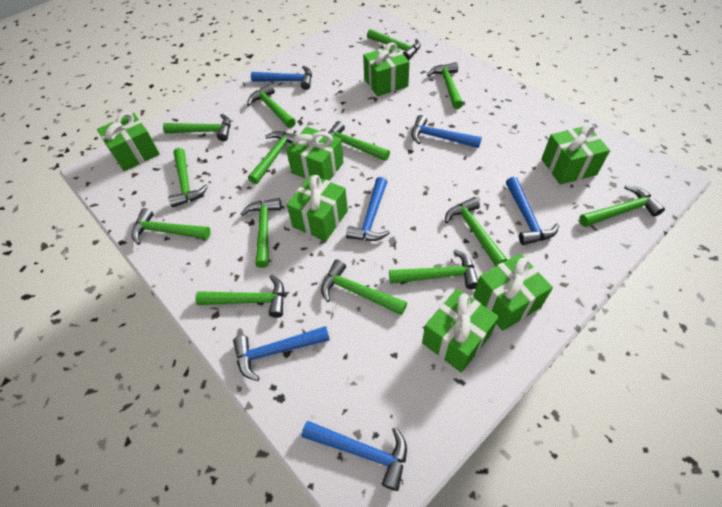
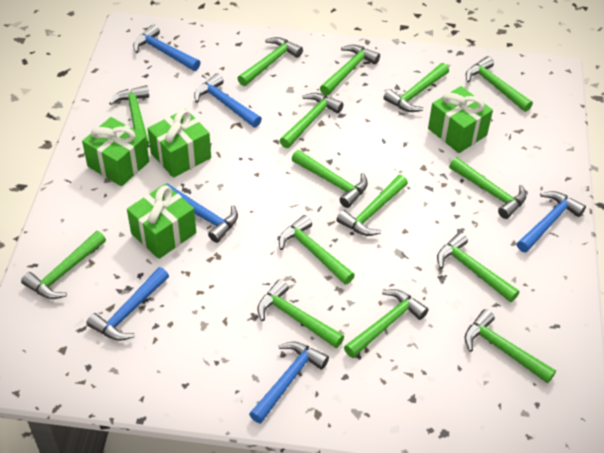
green gift: 7 -> 4
green hammer: 14 -> 15

